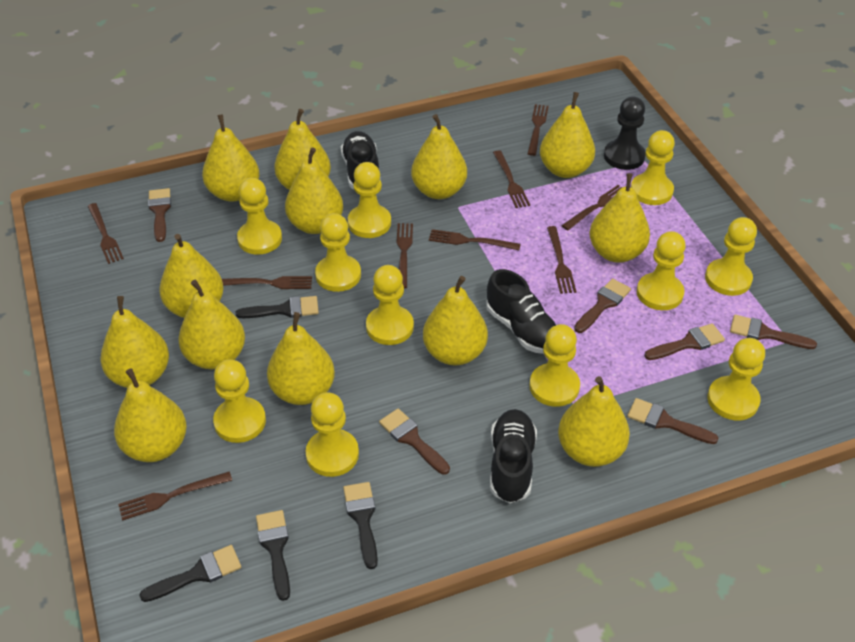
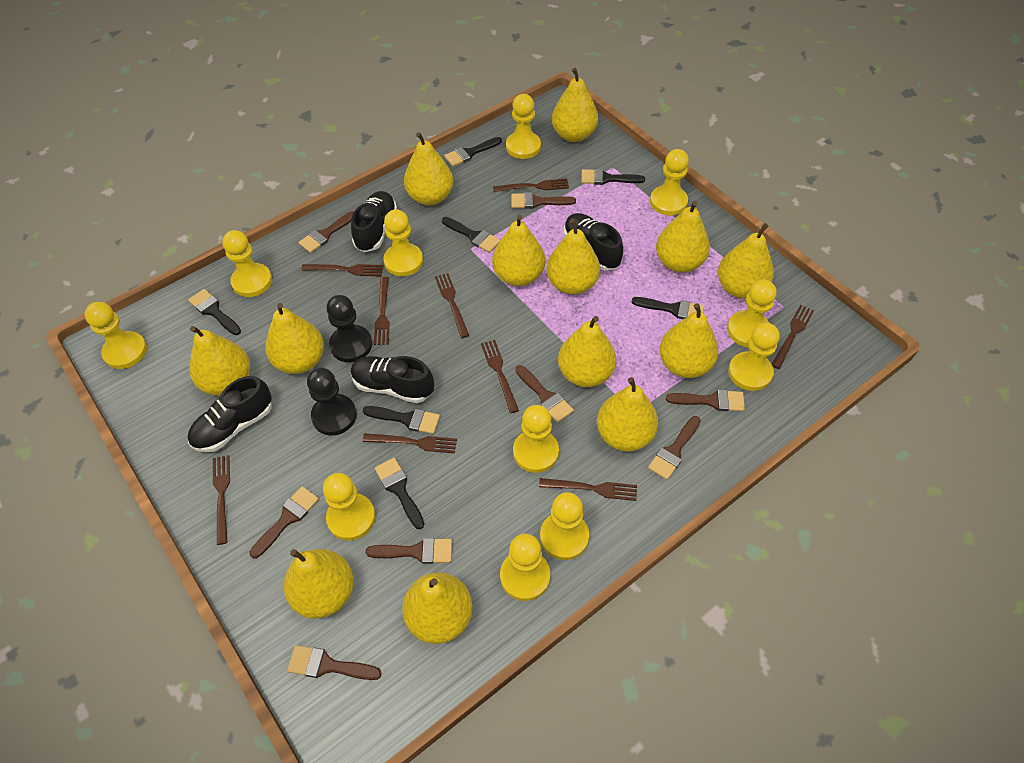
black brush: 4 -> 7
black pawn: 1 -> 2
black shoe: 3 -> 4
brown brush: 6 -> 8

